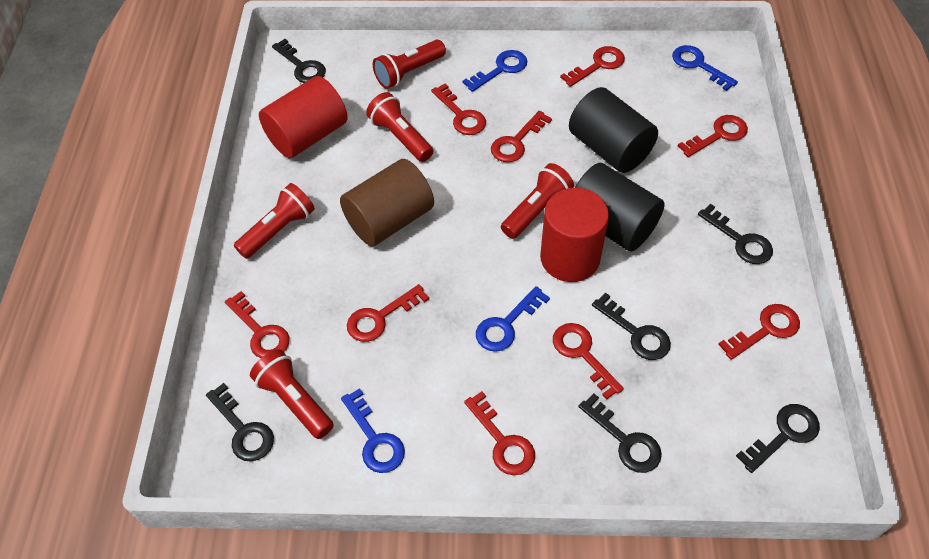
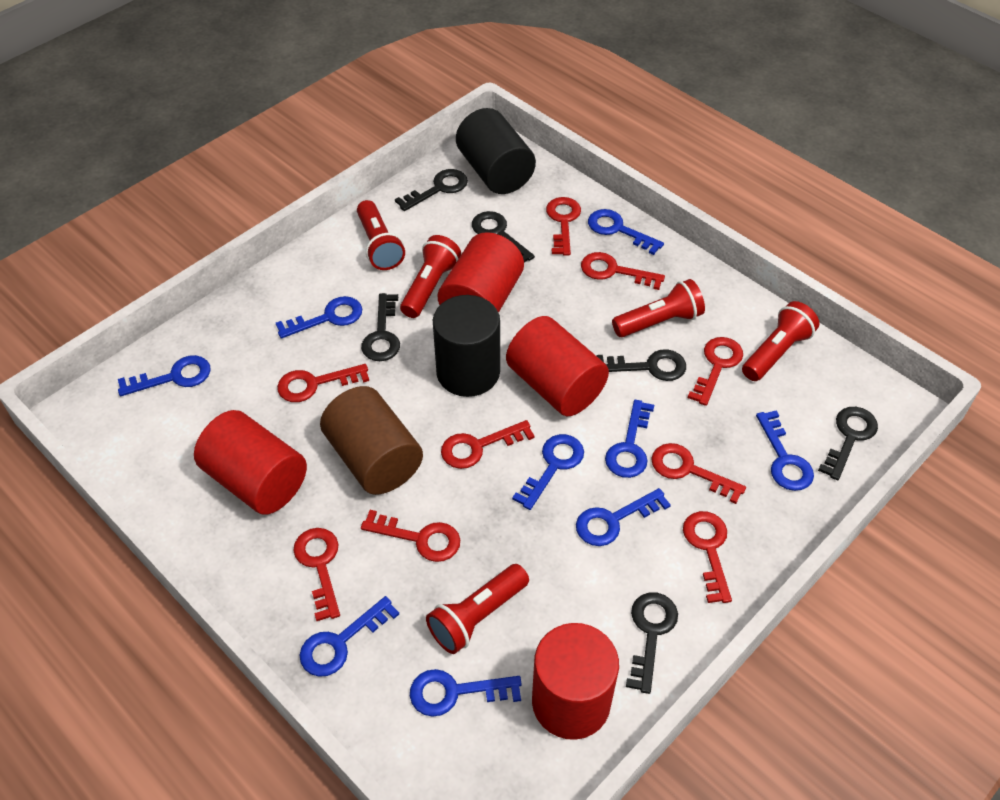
blue key: 4 -> 9
red cylinder: 2 -> 4

